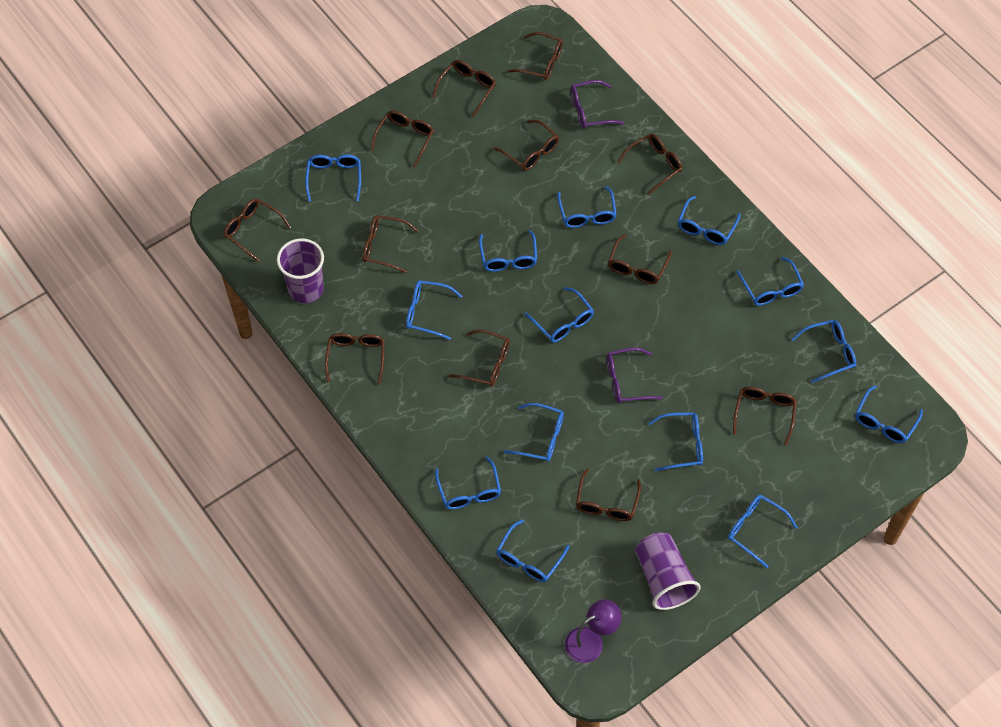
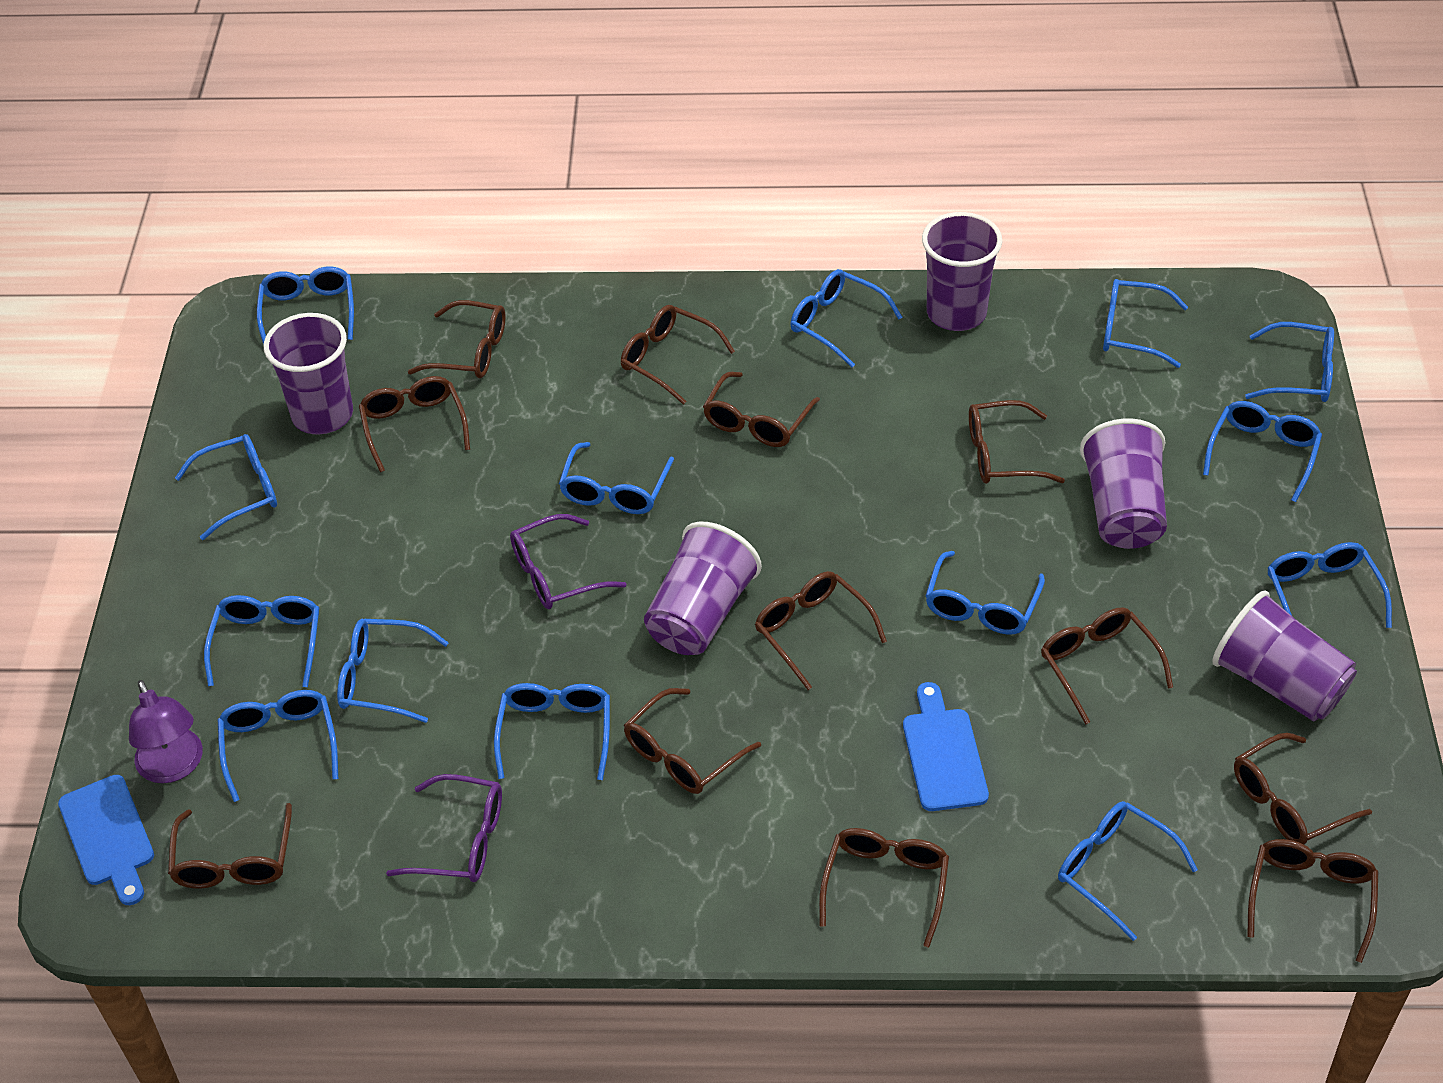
blue cutting board: 0 -> 2
purple cup: 2 -> 5

